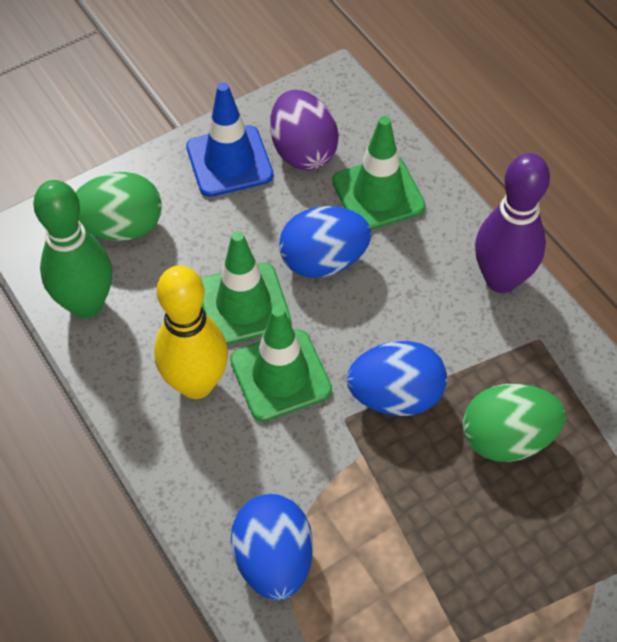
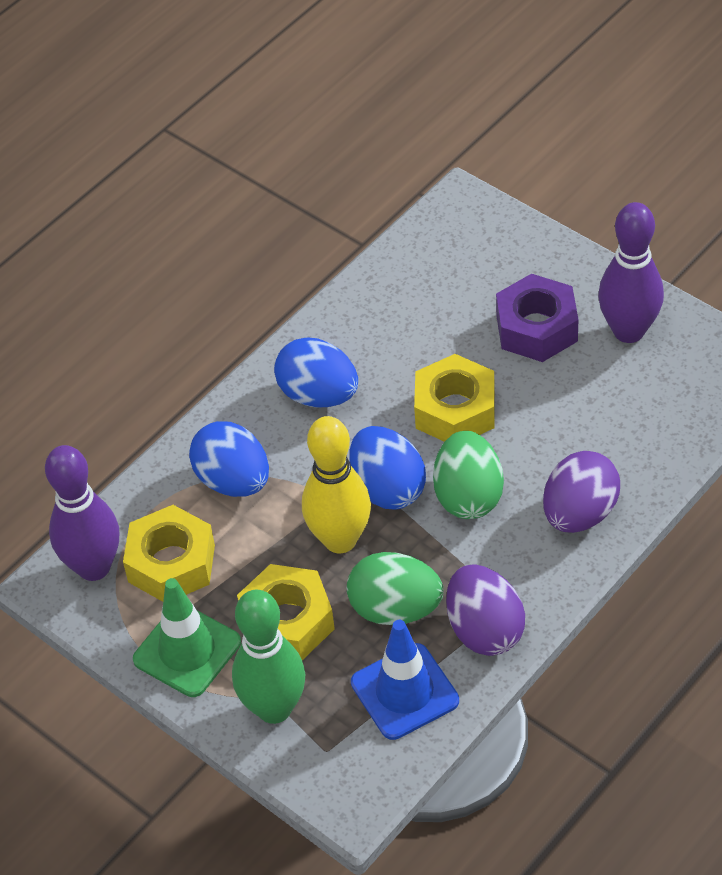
green traffic cone: 3 -> 1
purple bowling pin: 1 -> 2
purple egg: 1 -> 2
purple nut: 0 -> 1
yellow nut: 0 -> 3

